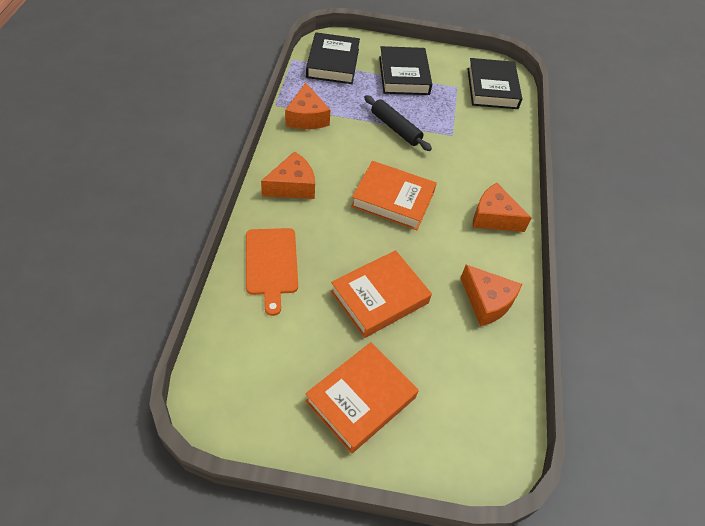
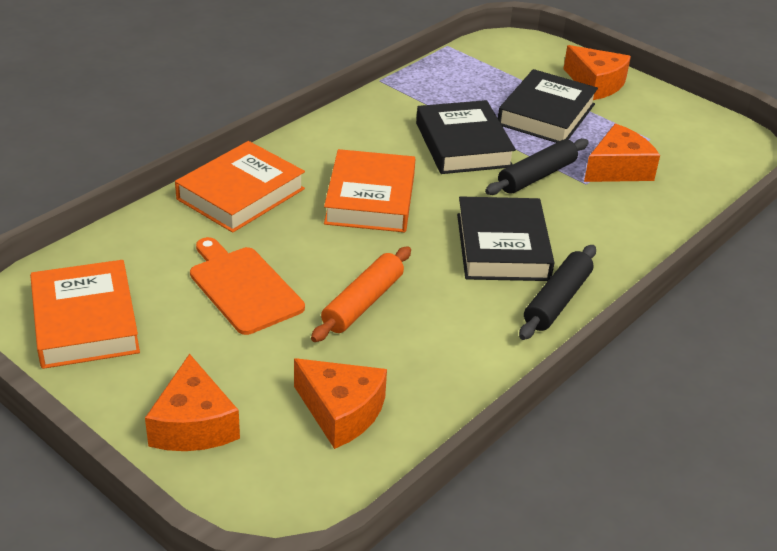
black rolling pin: 1 -> 2
orange rolling pin: 0 -> 1

